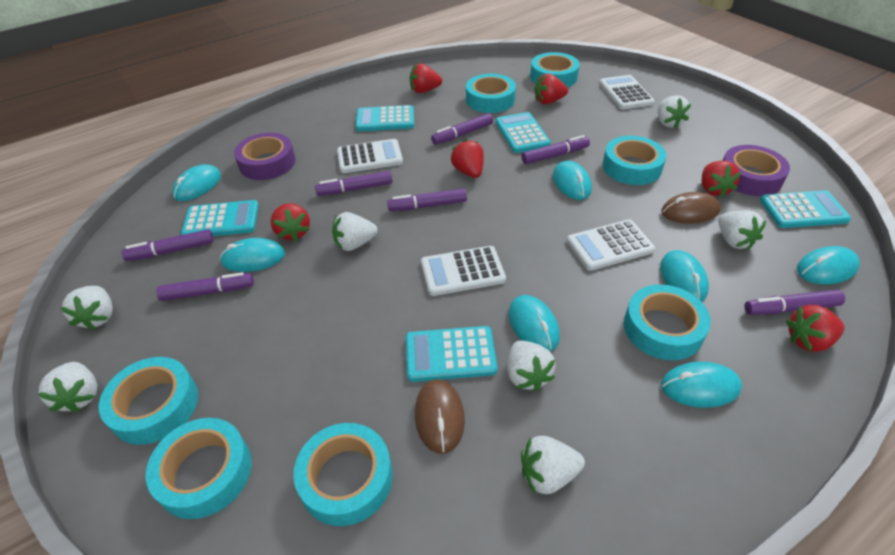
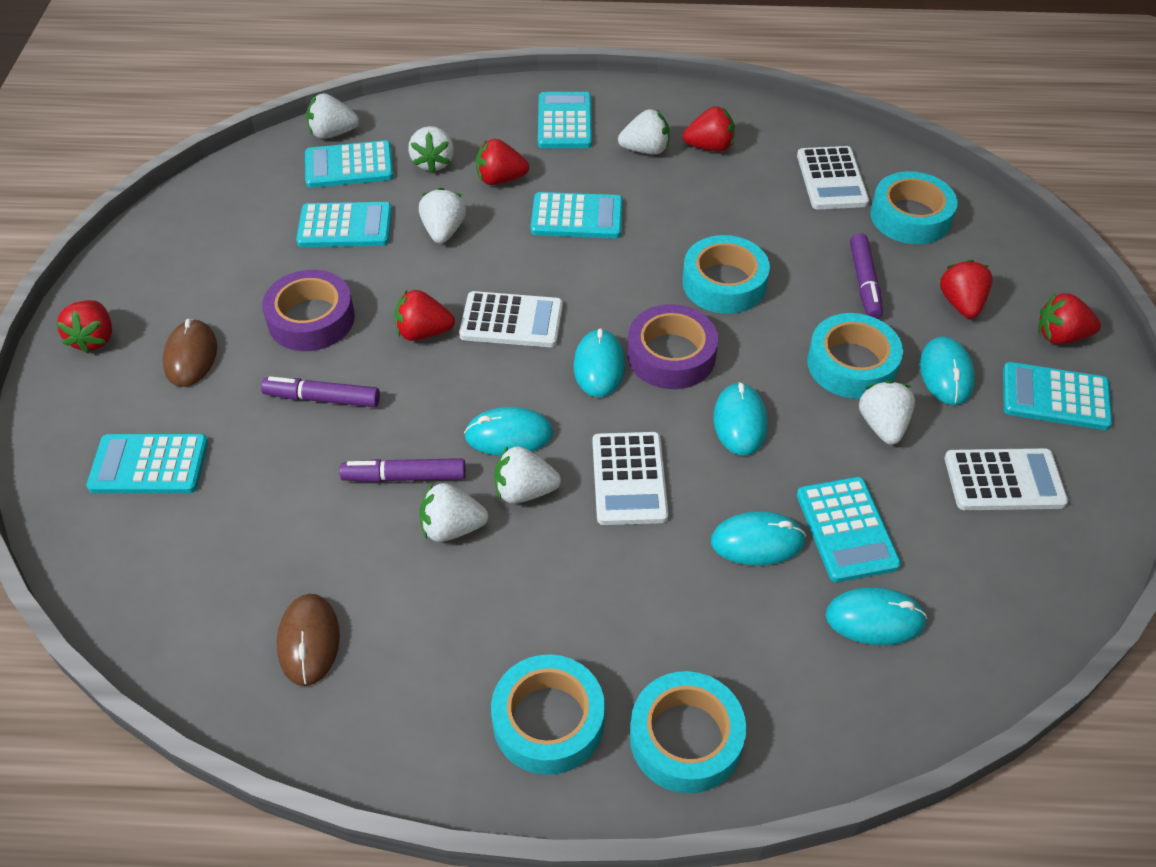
purple marker: 7 -> 3
turquoise calculator: 5 -> 7
turquoise mouse: 7 -> 6
turquoise tape: 7 -> 5

